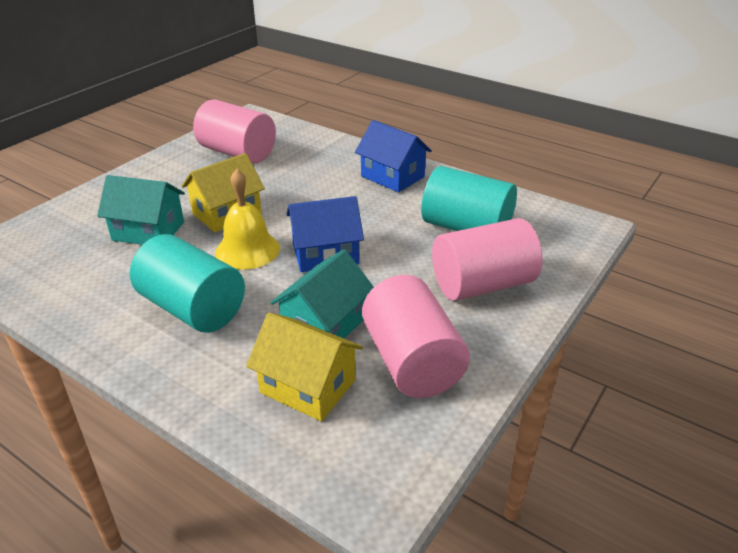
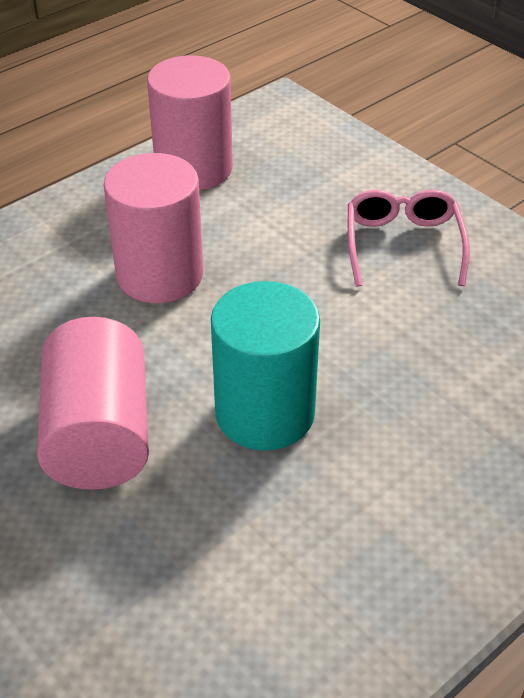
blue house: 2 -> 0
pink glasses: 0 -> 1
turquoise cylinder: 2 -> 1
turquoise house: 2 -> 0
yellow bell: 1 -> 0
yellow house: 2 -> 0

